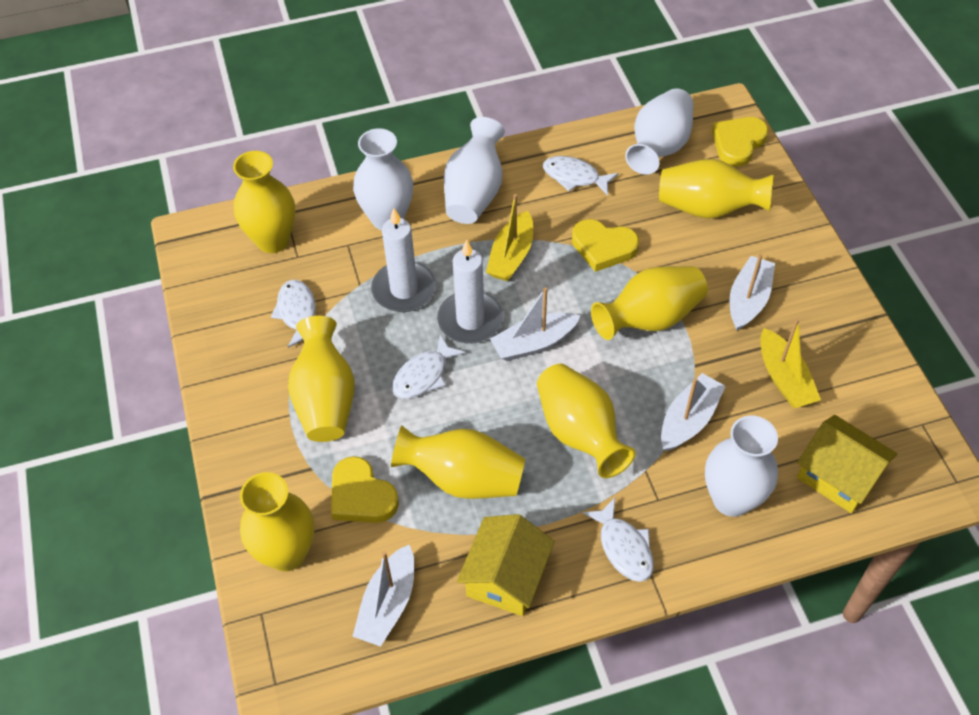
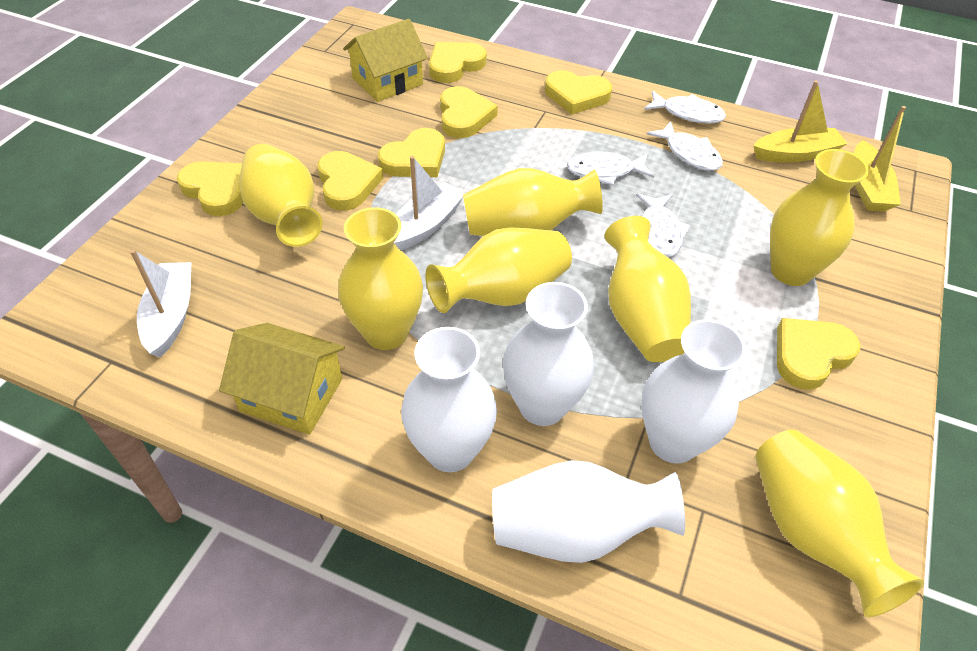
white boat: 4 -> 2
white candle: 2 -> 0
yellow heart: 3 -> 7

